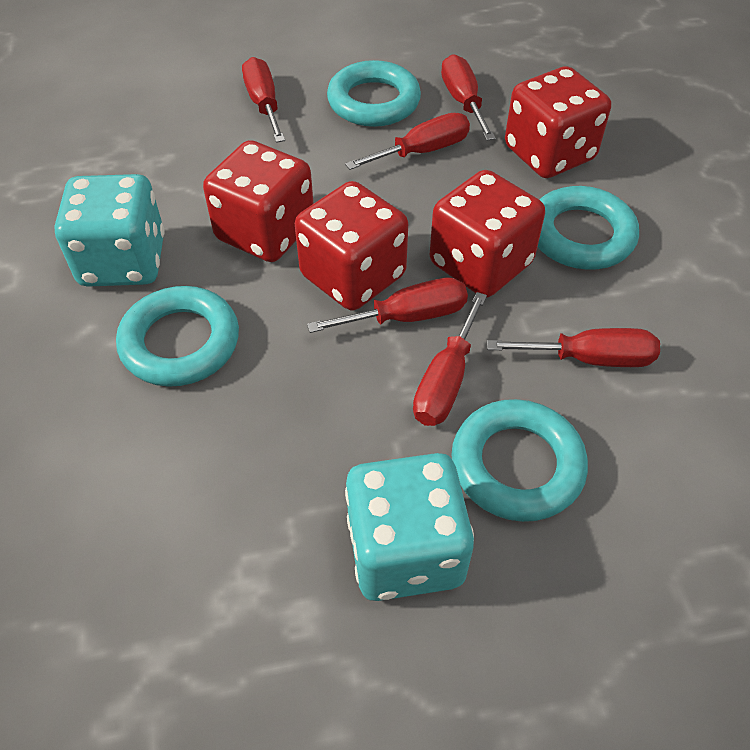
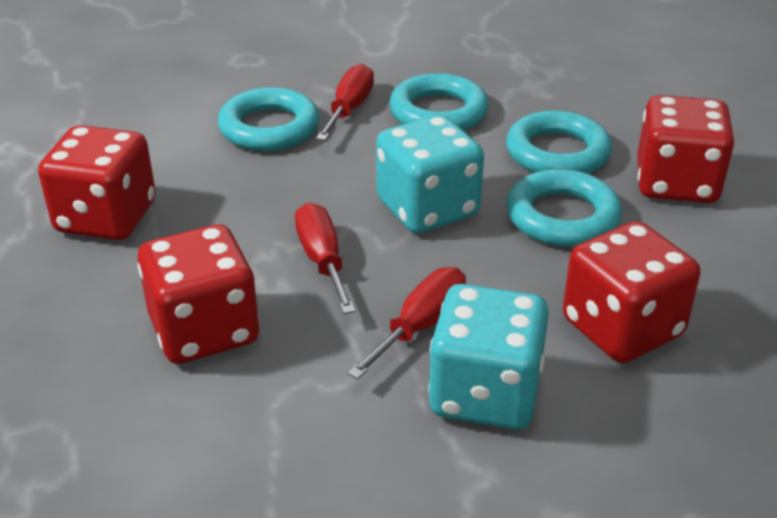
red screwdriver: 6 -> 3

